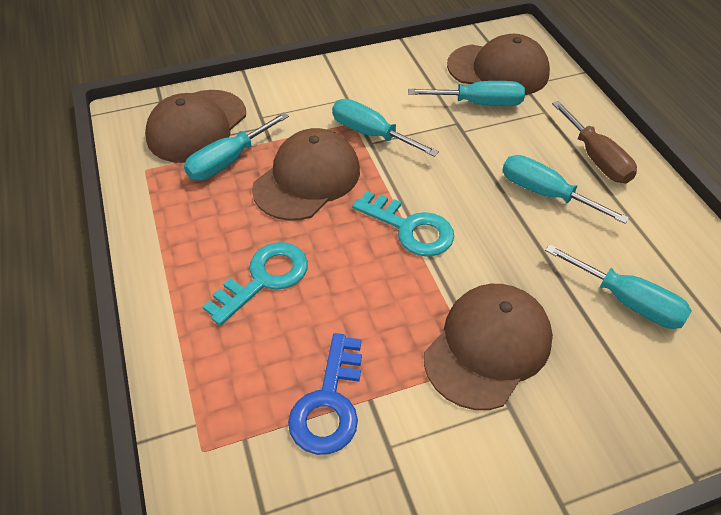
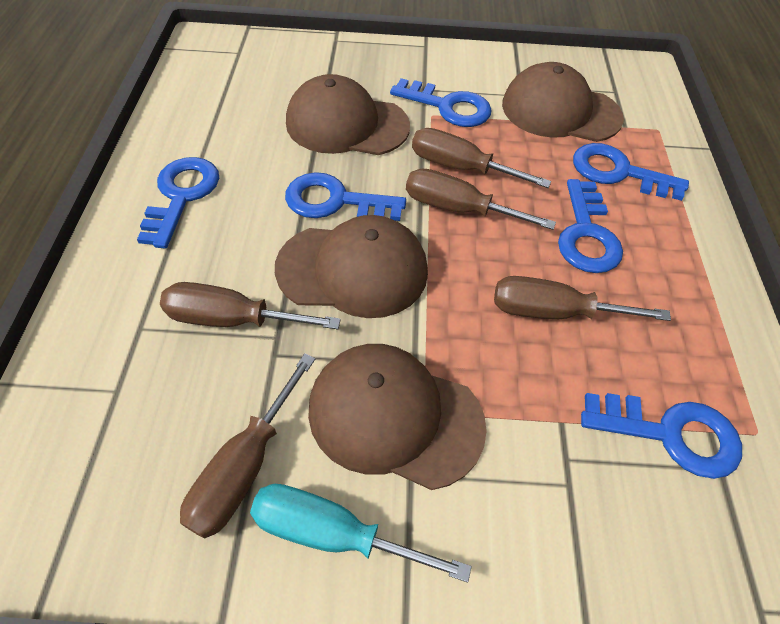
blue key: 1 -> 6
brown screwdriver: 1 -> 5
turquoise key: 2 -> 0
turquoise screwdriver: 5 -> 1

